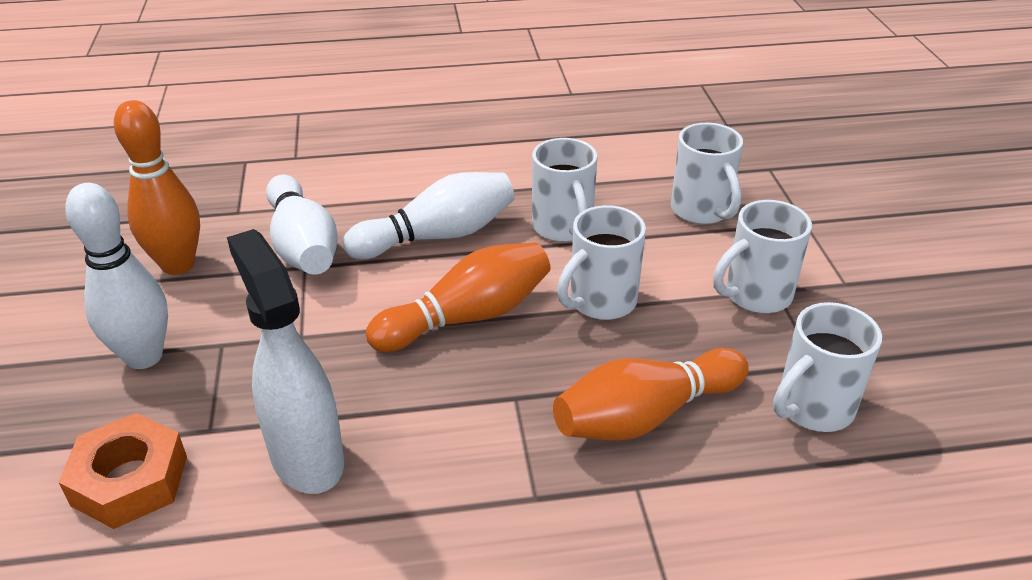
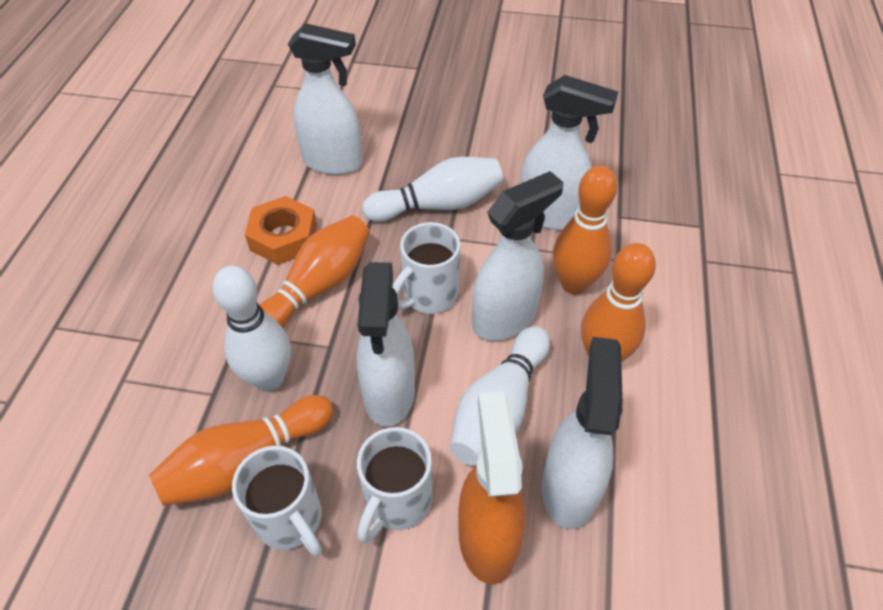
orange bowling pin: 3 -> 4
orange spray bottle: 0 -> 1
white mug: 5 -> 3
white spray bottle: 1 -> 5

